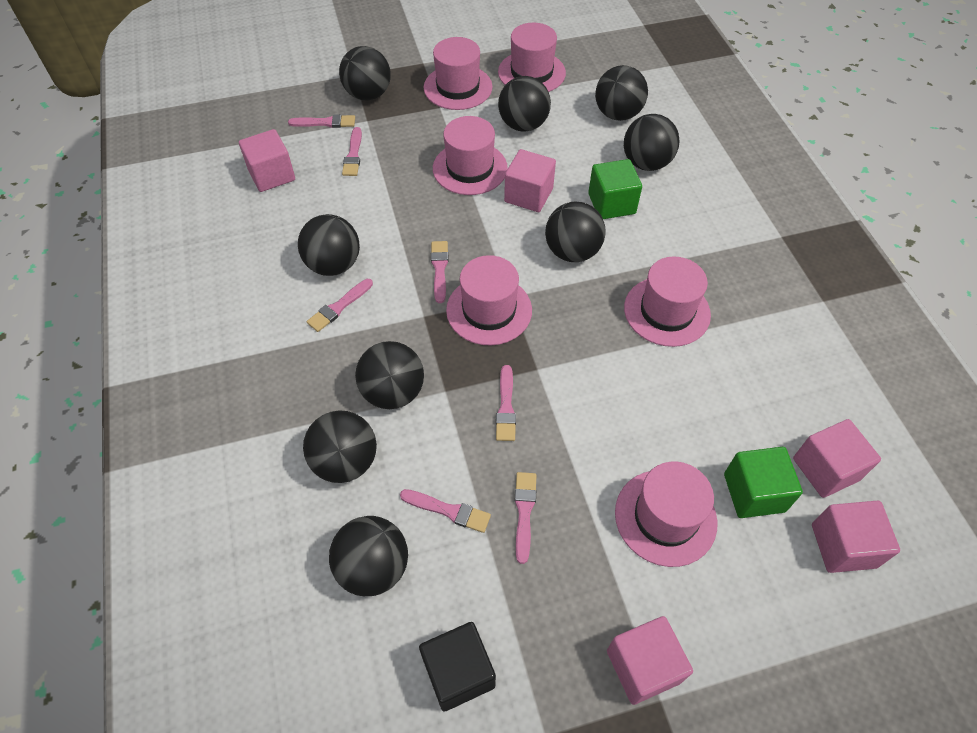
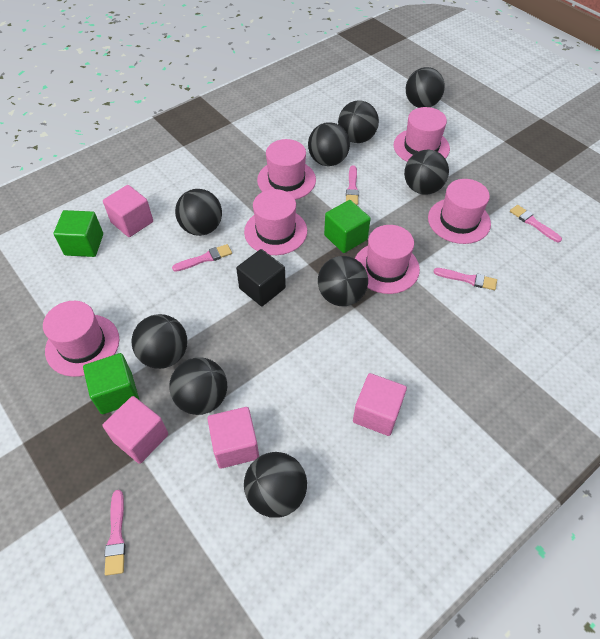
green cube: 2 -> 3
pink brush: 7 -> 5
pink cube: 5 -> 4

